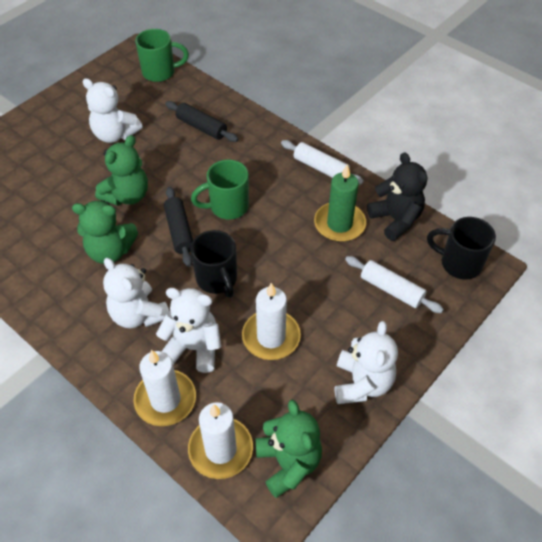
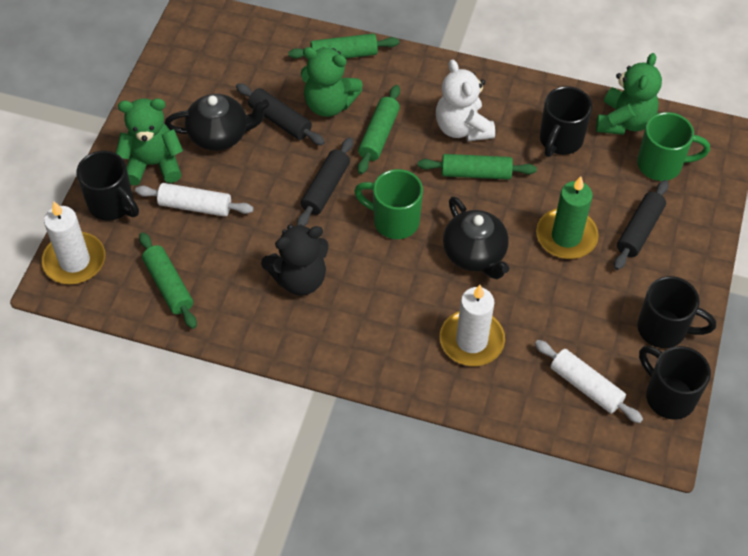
black mug: 2 -> 4
black rolling pin: 2 -> 3
black teapot: 0 -> 2
green rolling pin: 0 -> 4
white candle: 3 -> 2
white teddy bear: 4 -> 1

